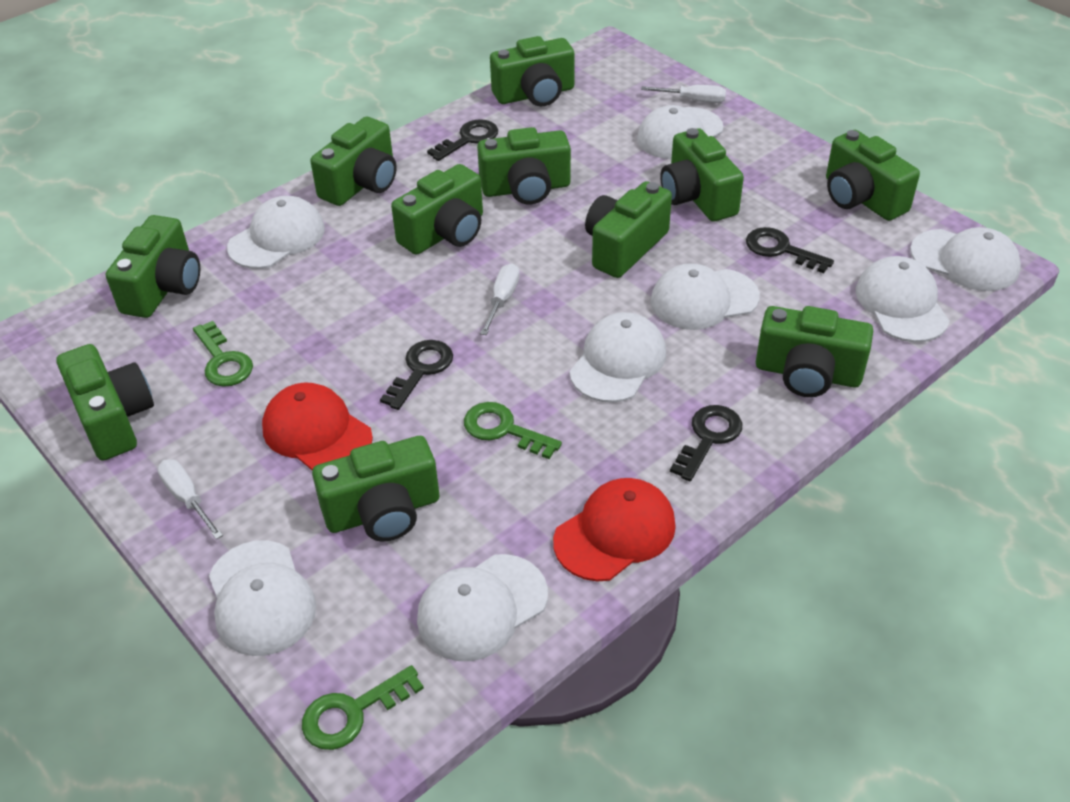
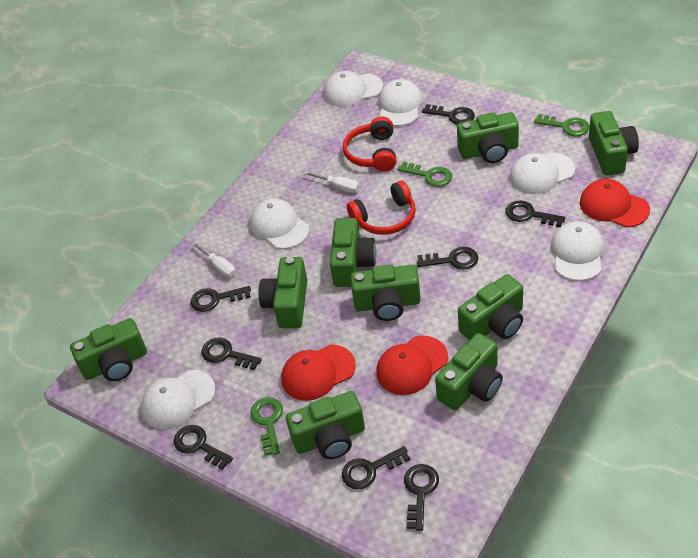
black key: 4 -> 8
green camera: 11 -> 9
red cap: 2 -> 3
red headphones: 0 -> 2
white cap: 8 -> 6
white screwdriver: 3 -> 2

